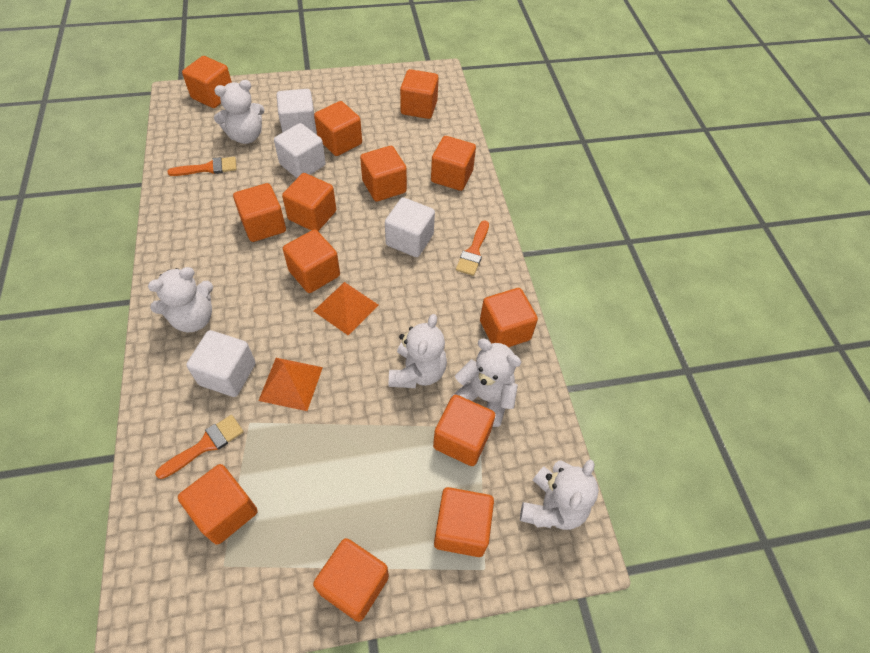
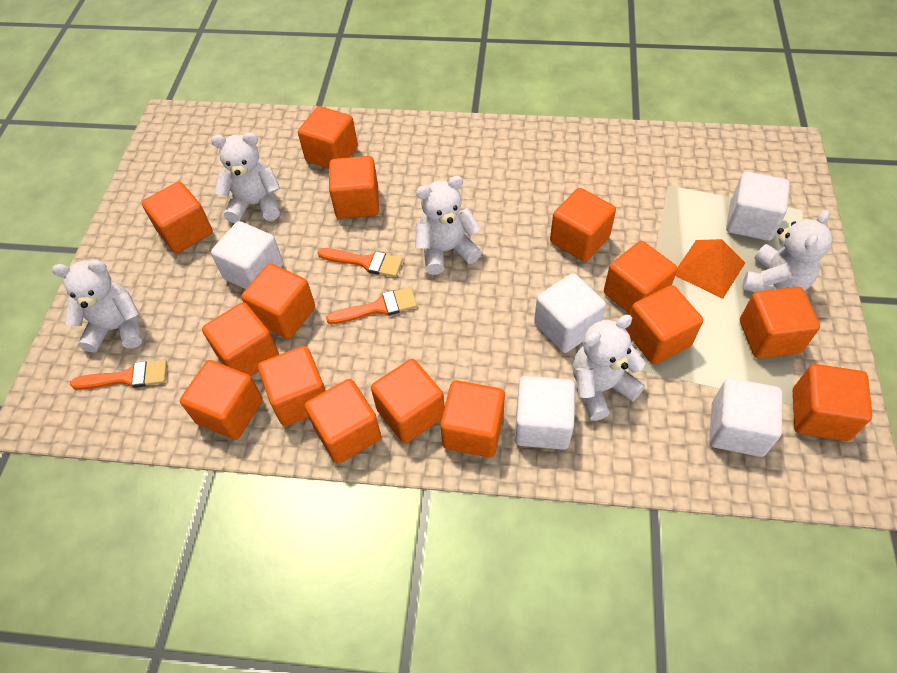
orange cube: 13 -> 15
orange pyramid: 2 -> 1
white cube: 4 -> 5

